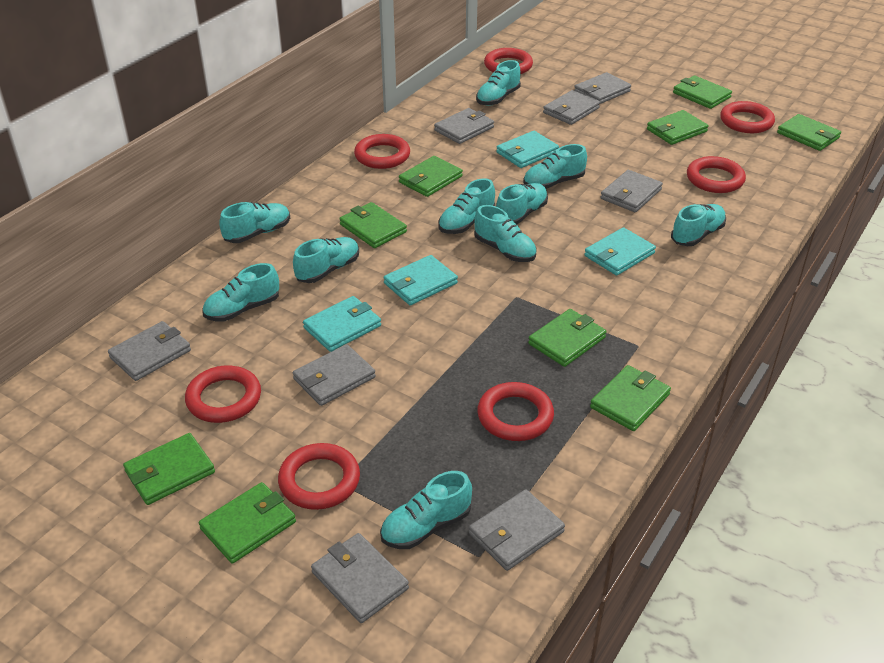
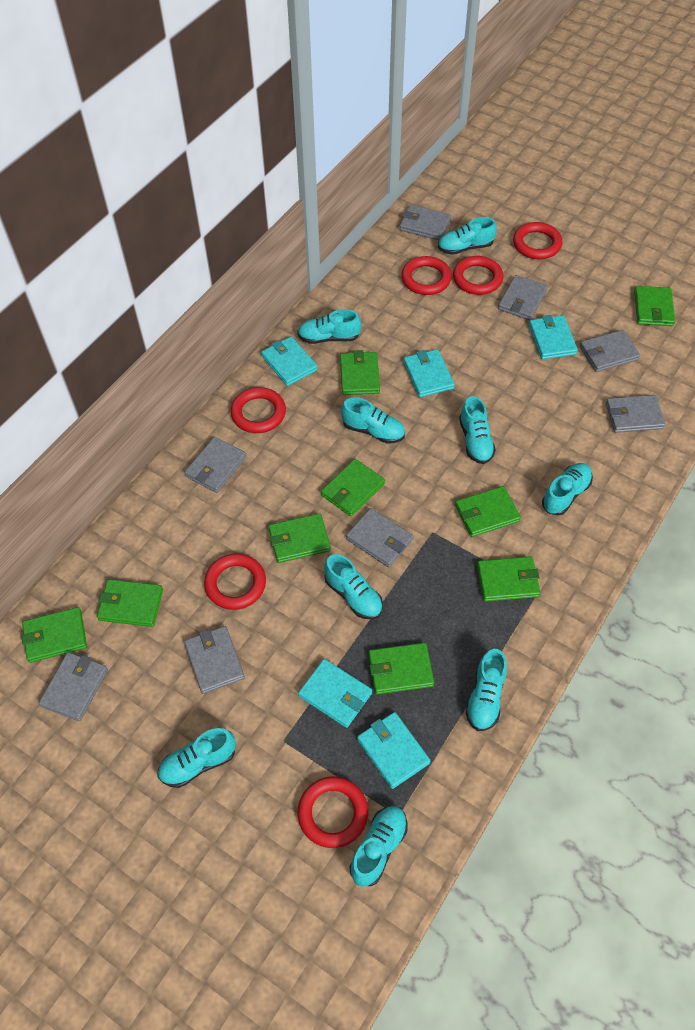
red ring: 7 -> 6
turquoise shoe: 10 -> 9
turquoise wallet: 4 -> 5

